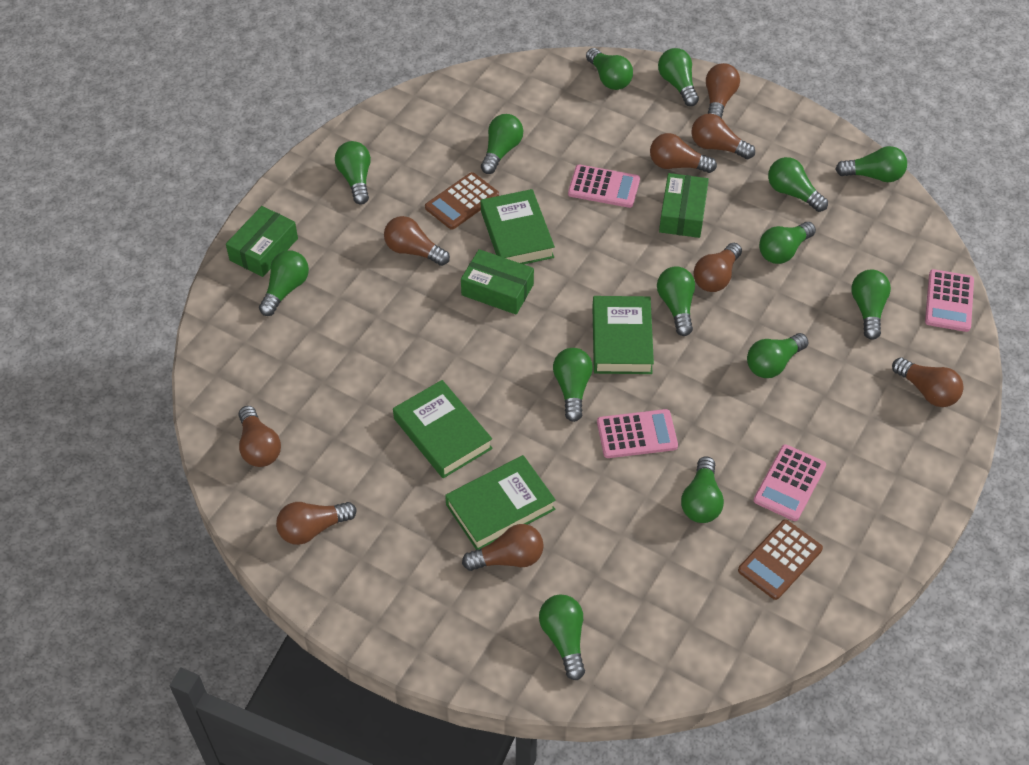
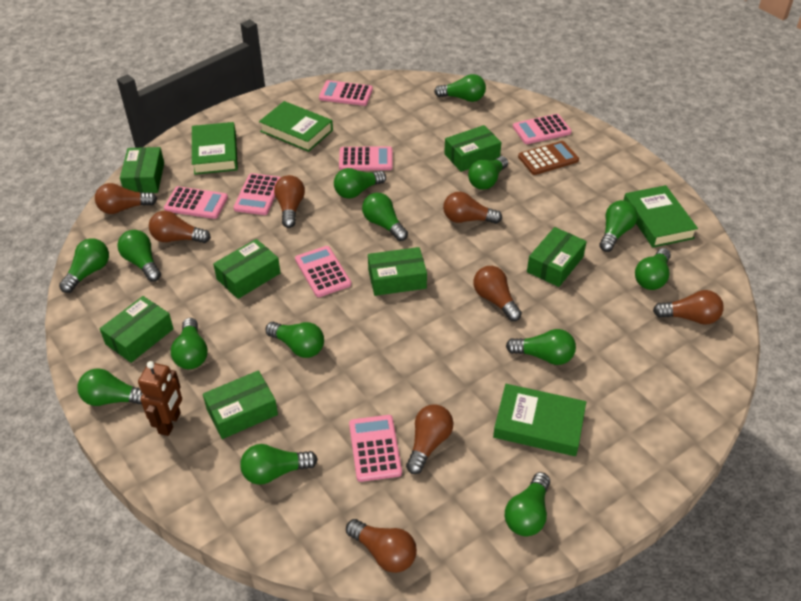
brown calculator: 2 -> 1
brown light bulb: 9 -> 8
brown robot: 0 -> 1
green box: 3 -> 7
pink calculator: 4 -> 7

